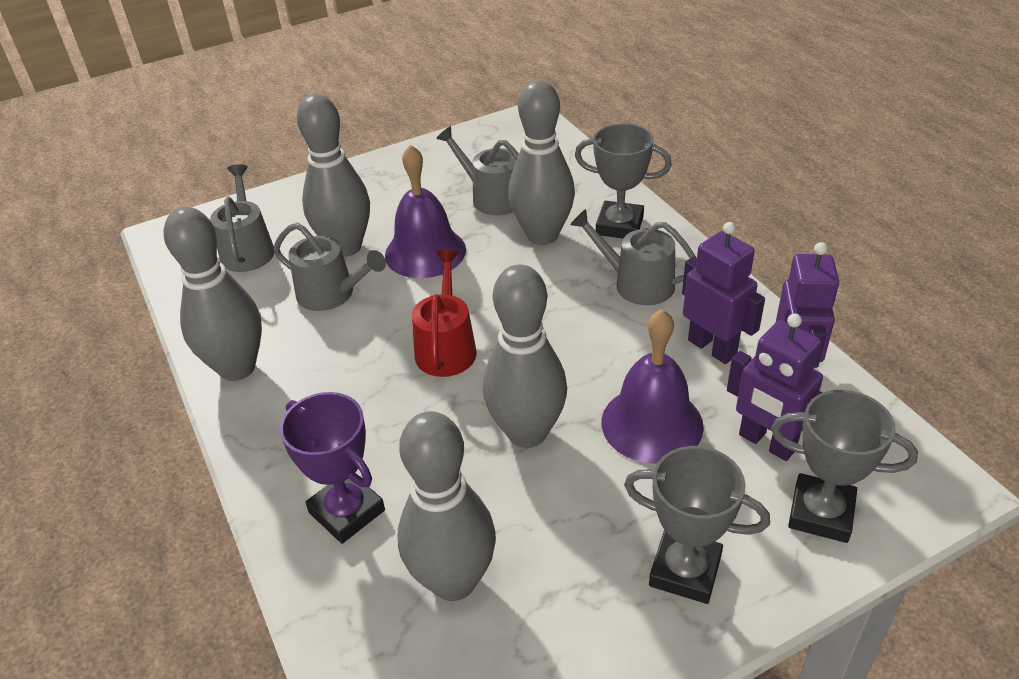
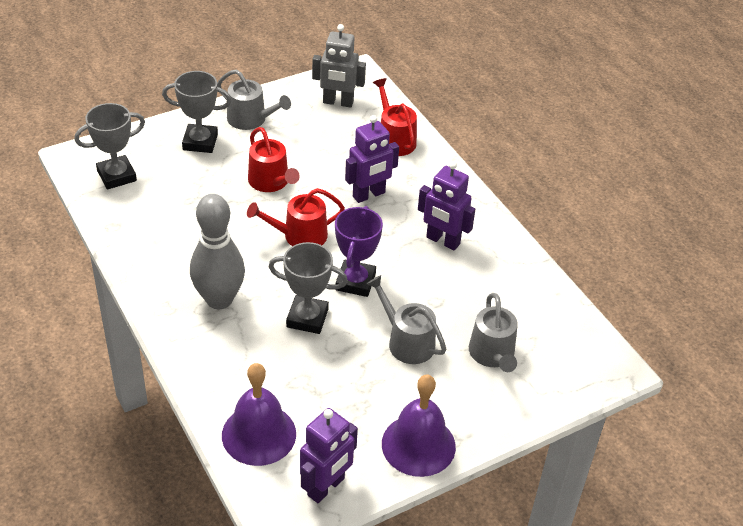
grey bowling pin: 5 -> 1
grey robot: 0 -> 1
grey watering can: 4 -> 3
red watering can: 1 -> 3

